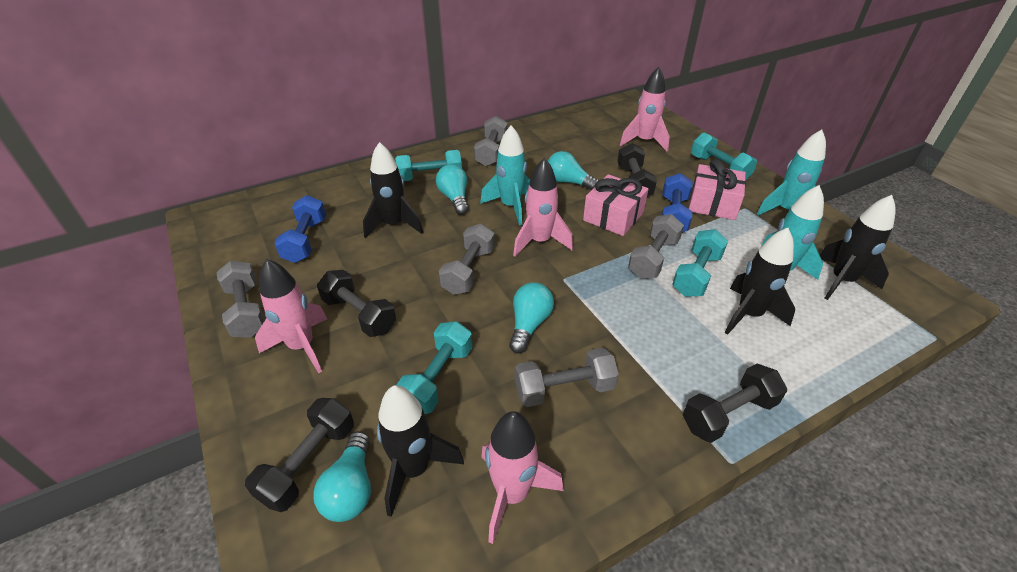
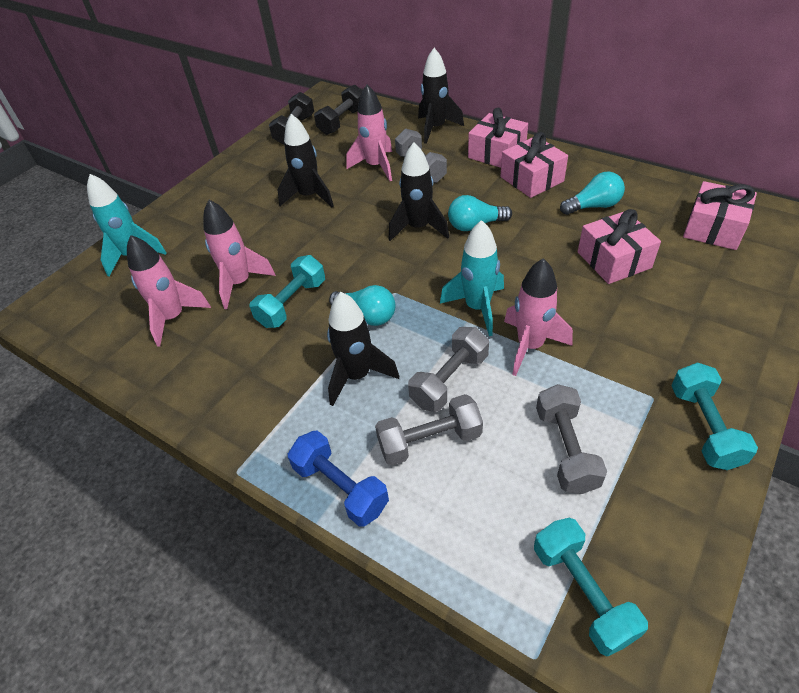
black dumbbell: 4 -> 2
blue dumbbell: 2 -> 1
grey dumbbell: 5 -> 4
pink gift: 2 -> 4
turquoise dumbbell: 4 -> 3
turquoise light bulb: 4 -> 3
turquoise rocket: 3 -> 2

